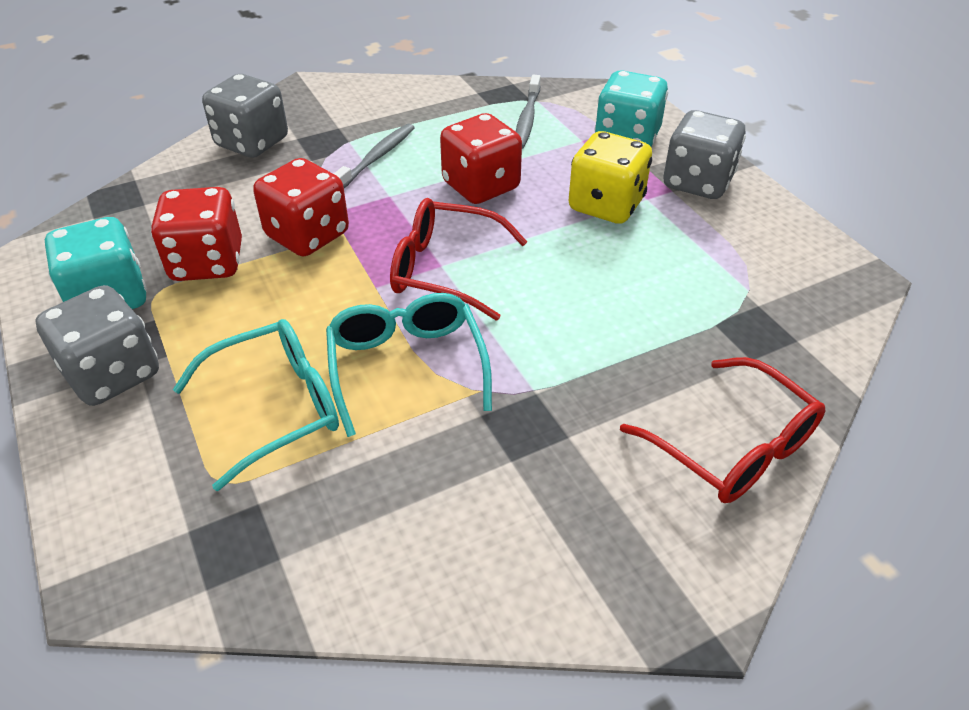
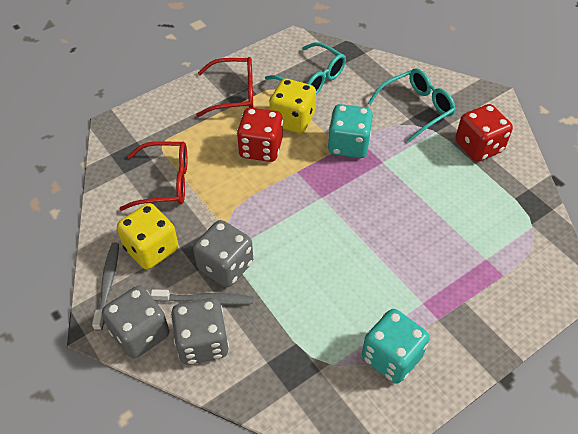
red dice: 3 -> 2
yellow dice: 1 -> 2

